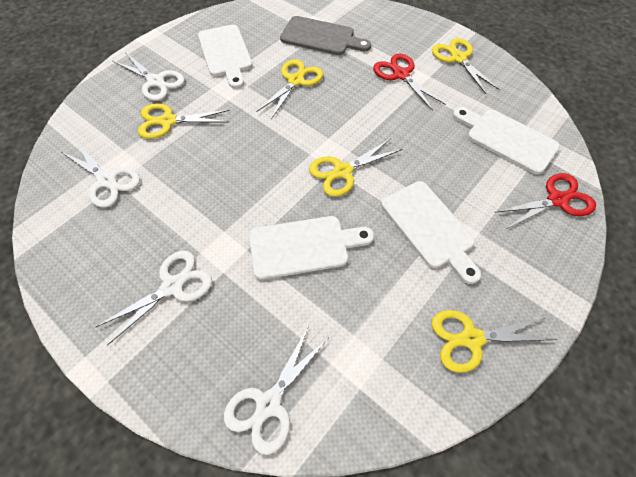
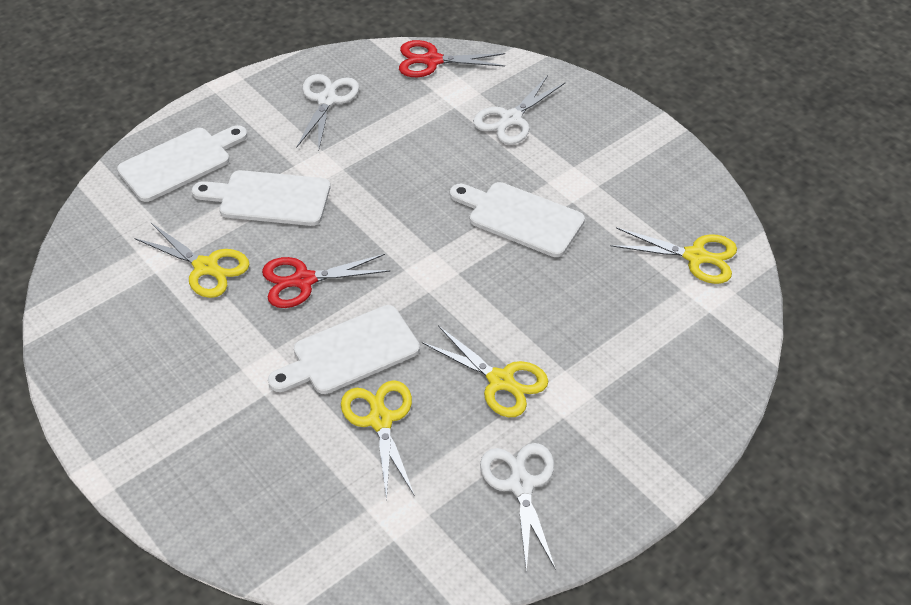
grey cutting board: 1 -> 0
white scissors: 4 -> 3
yellow scissors: 5 -> 4

